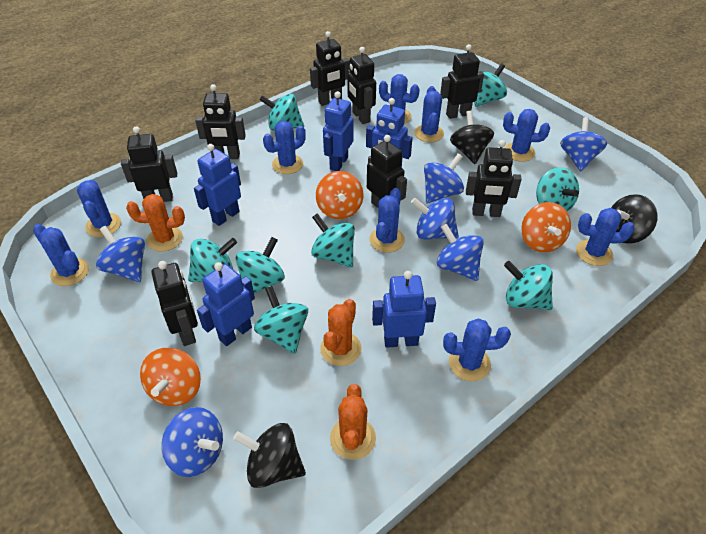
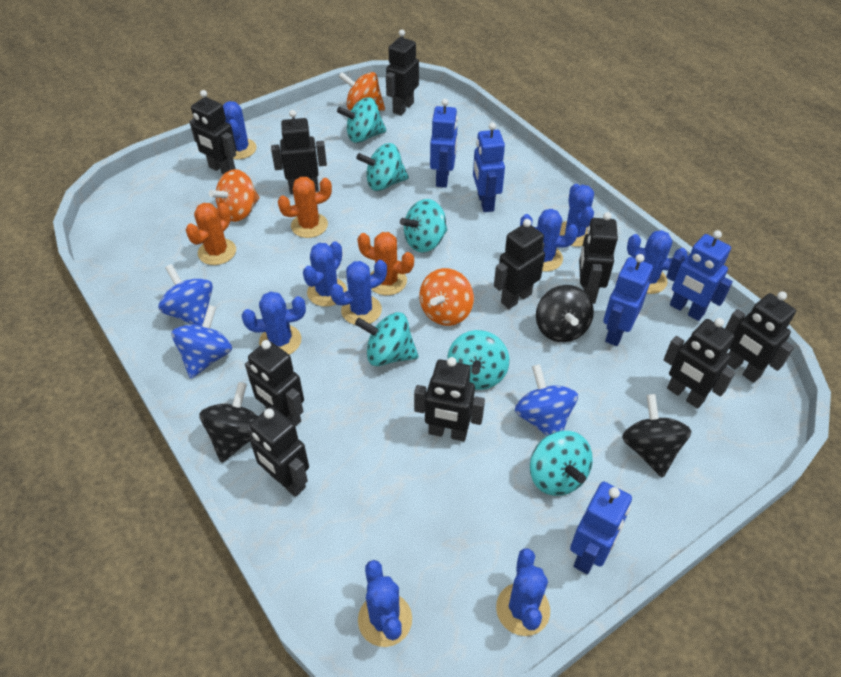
black robot: 8 -> 10
blue spinning top: 6 -> 3
turquoise spinning top: 8 -> 6

